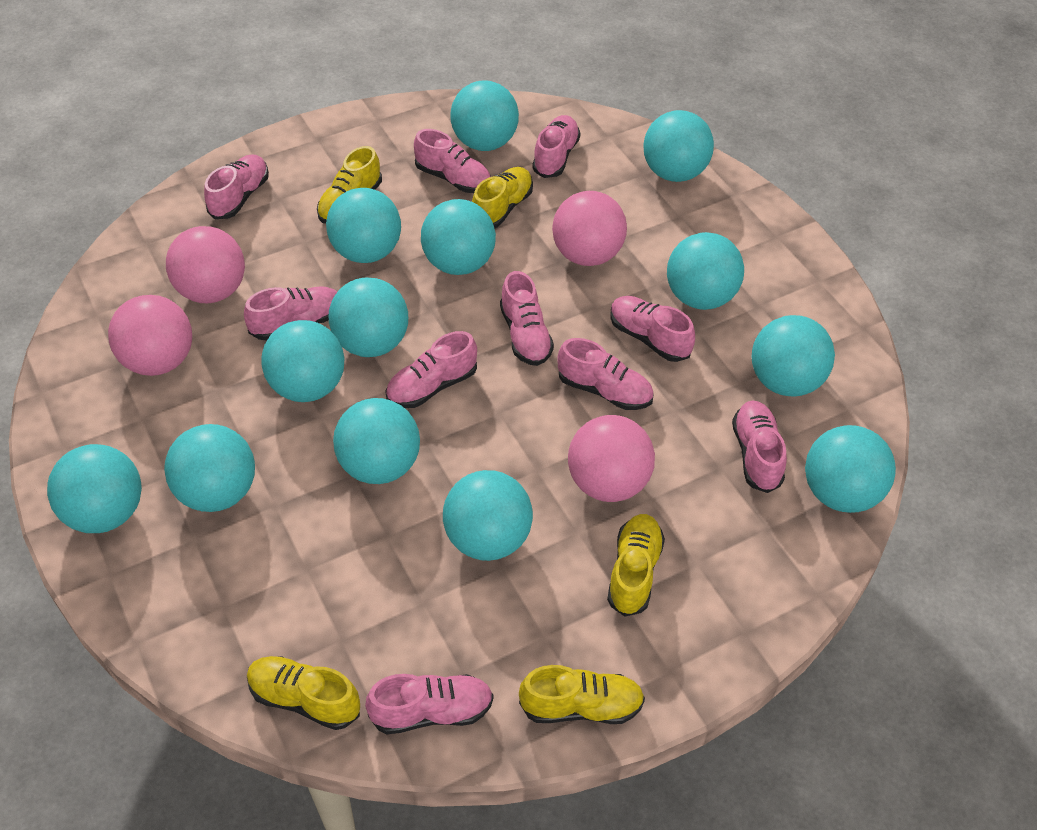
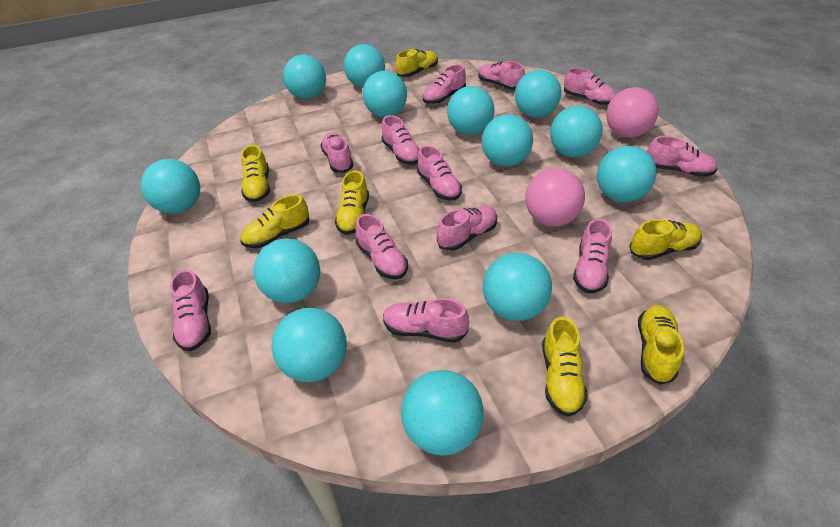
pink ball: 4 -> 2
pink shoe: 10 -> 12
yellow shoe: 5 -> 7

